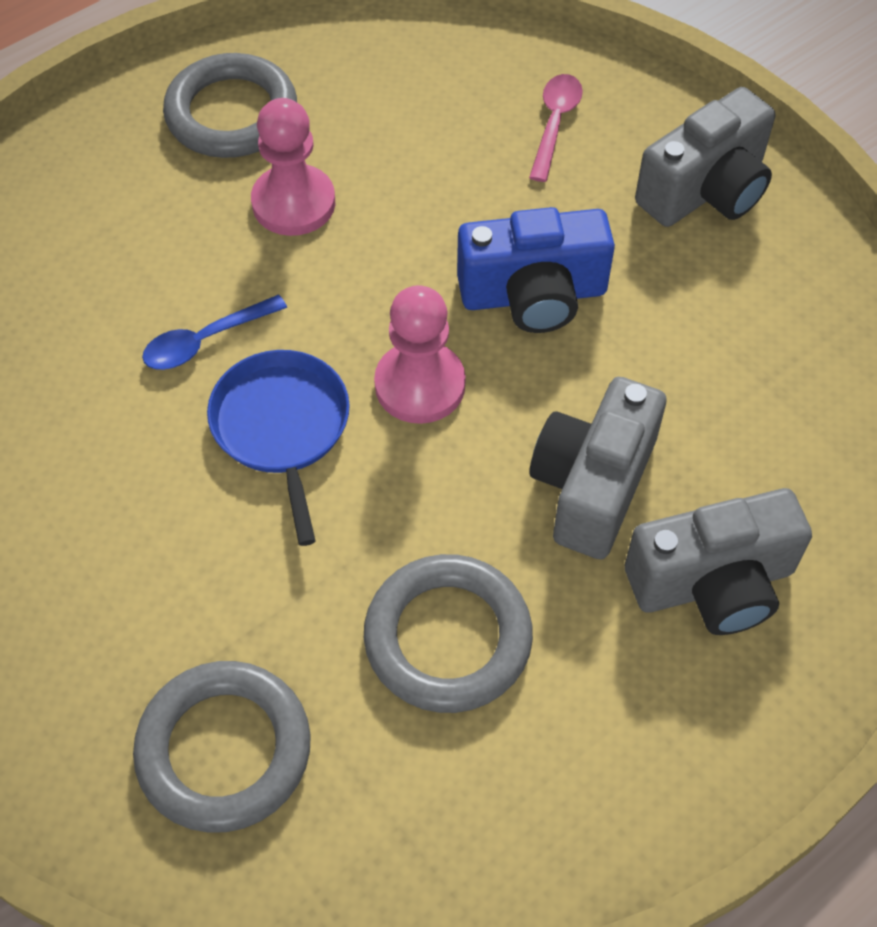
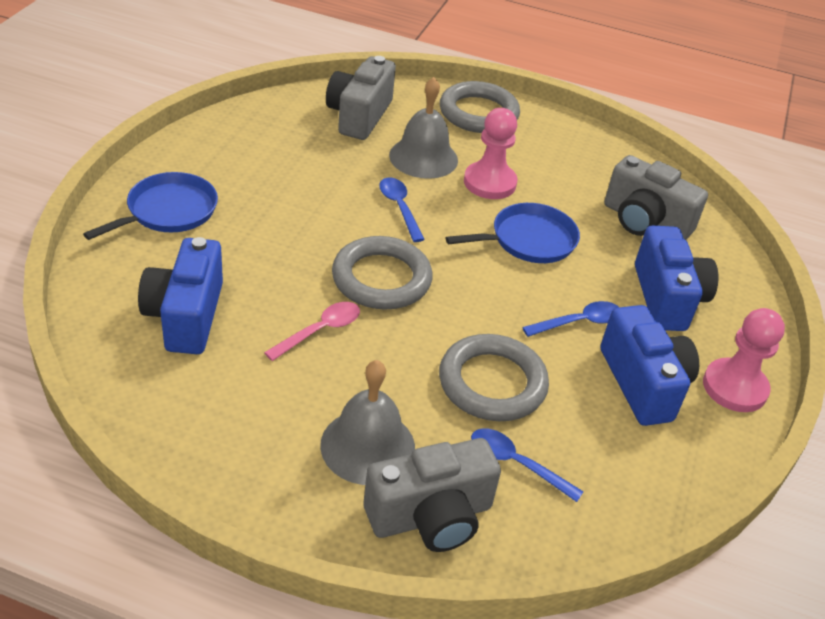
blue camera: 1 -> 3
blue pan: 1 -> 2
blue spoon: 1 -> 3
grey bell: 0 -> 2

